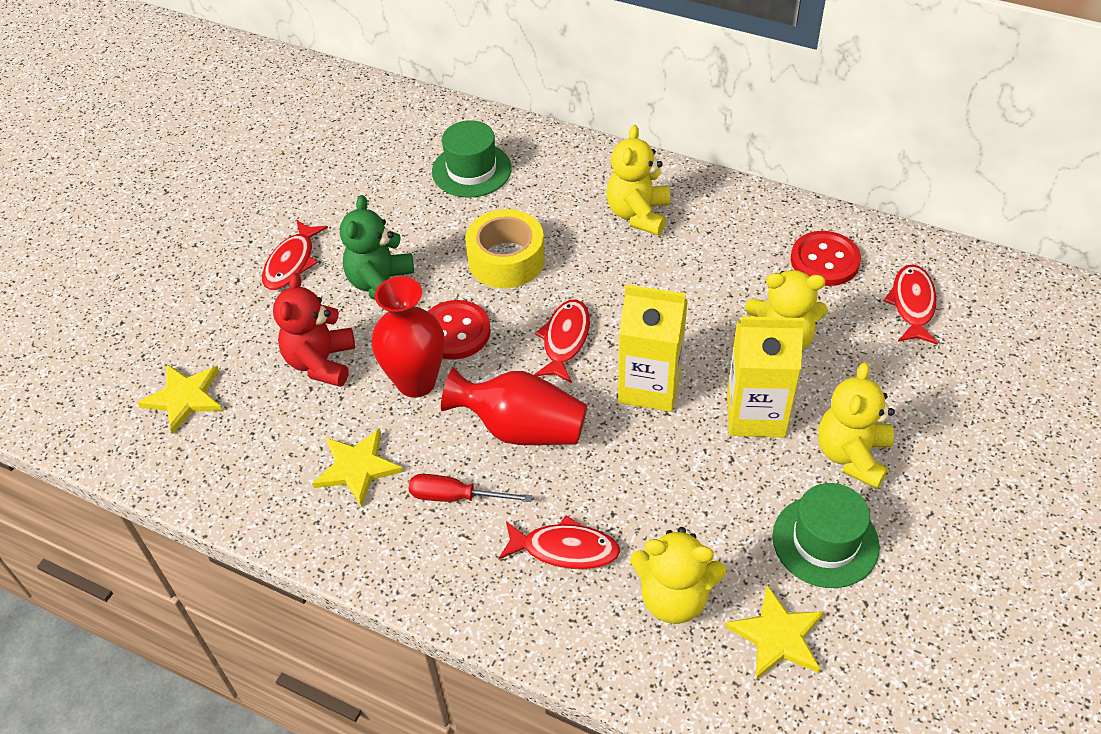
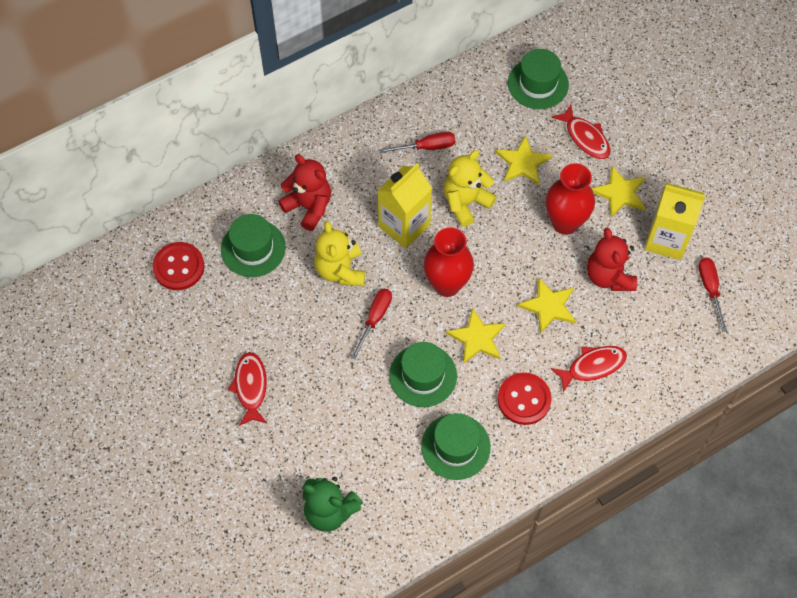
green hat: 2 -> 4
red fish: 4 -> 3
red screwdriver: 1 -> 3
red teddy bear: 1 -> 2
yellow star: 3 -> 4
yellow tape: 1 -> 0
yellow teddy bear: 4 -> 2

